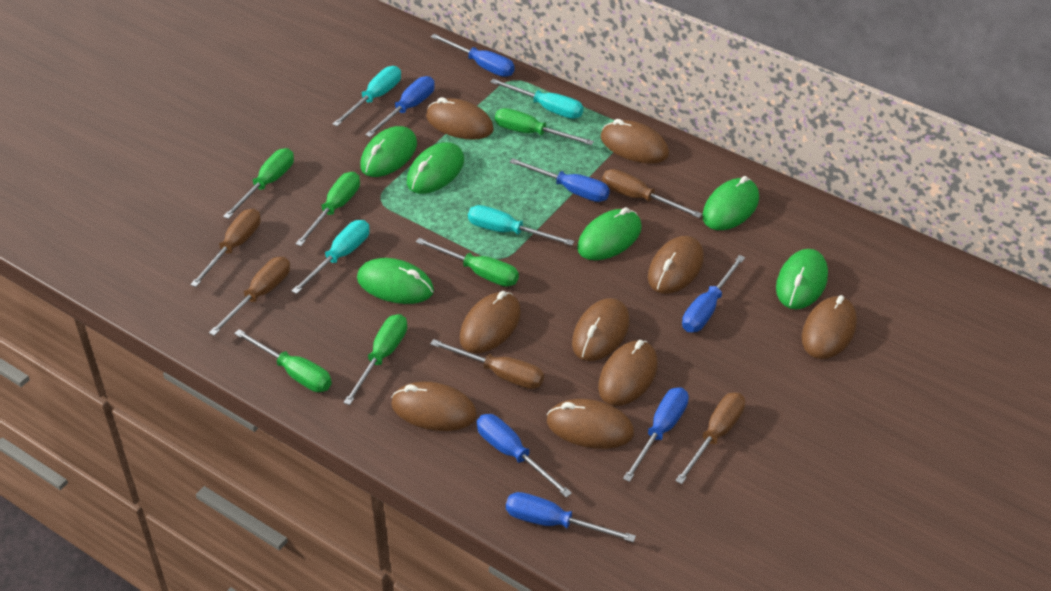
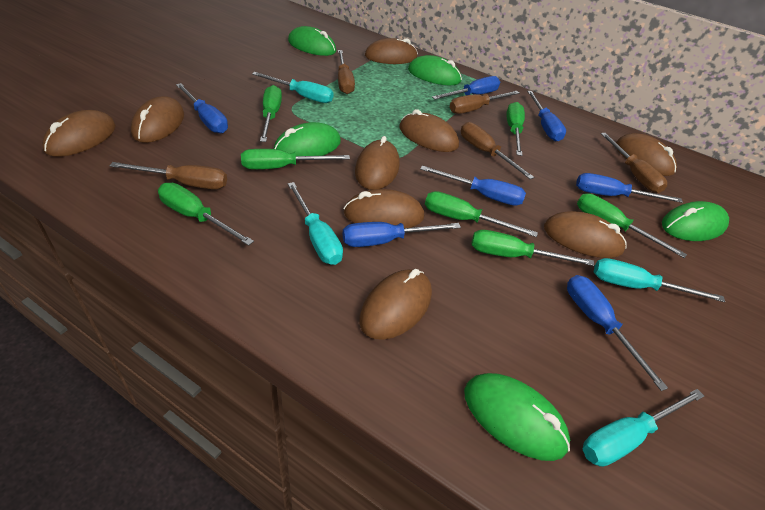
green mouse: 6 -> 5
green screwdriver: 6 -> 7

